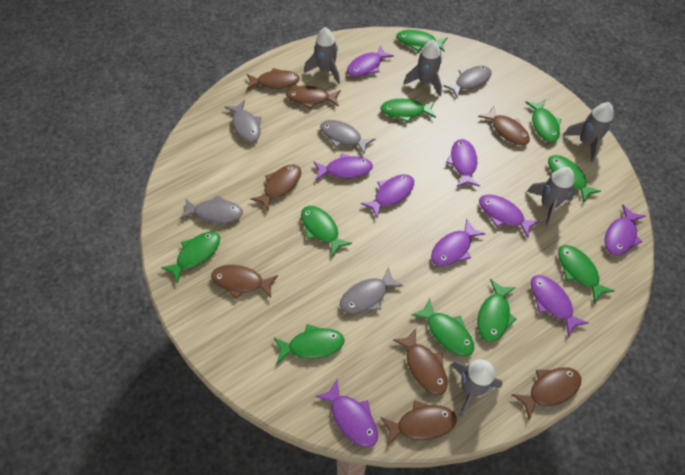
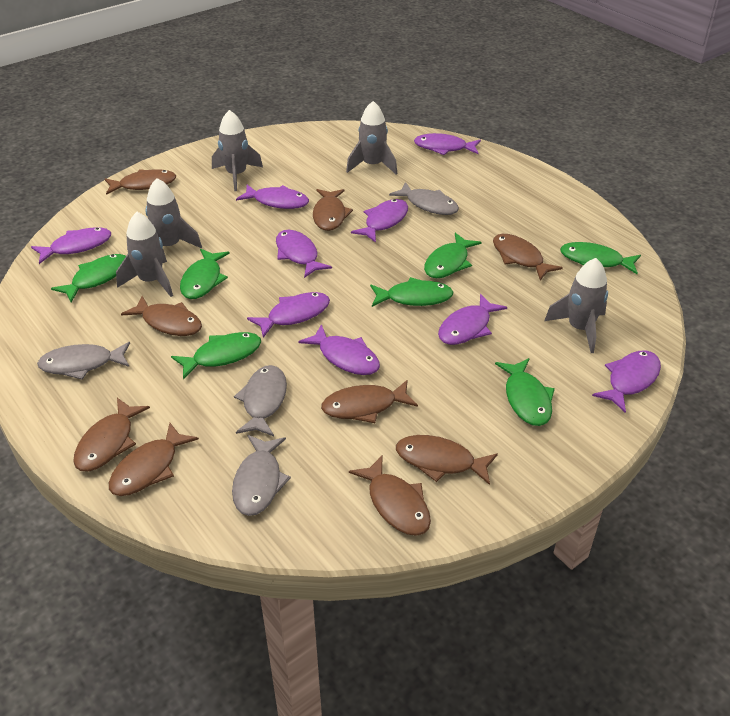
brown fish: 8 -> 9
green fish: 10 -> 7
grey fish: 5 -> 4

